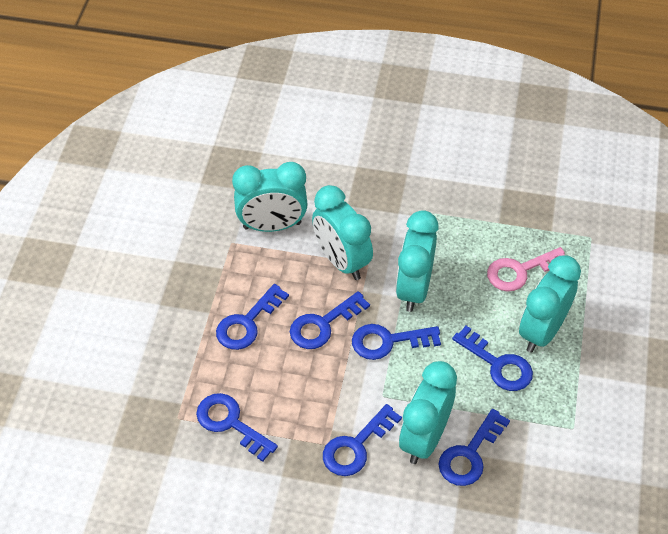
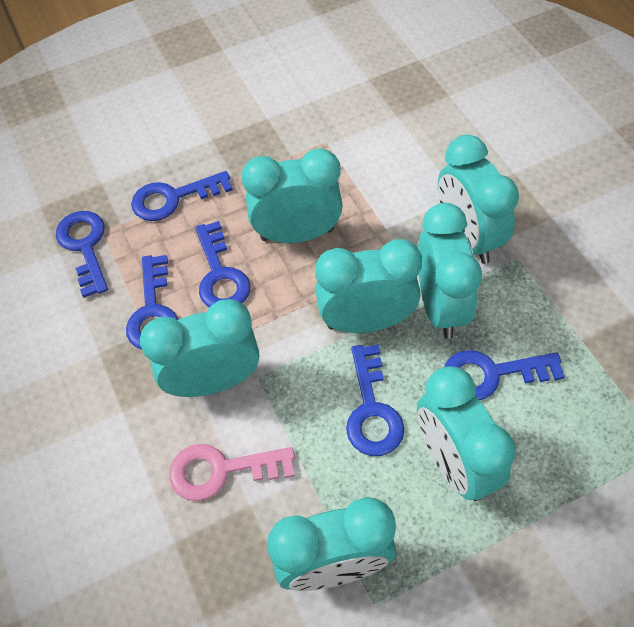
blue key: 7 -> 6
turquoise clock: 5 -> 7

